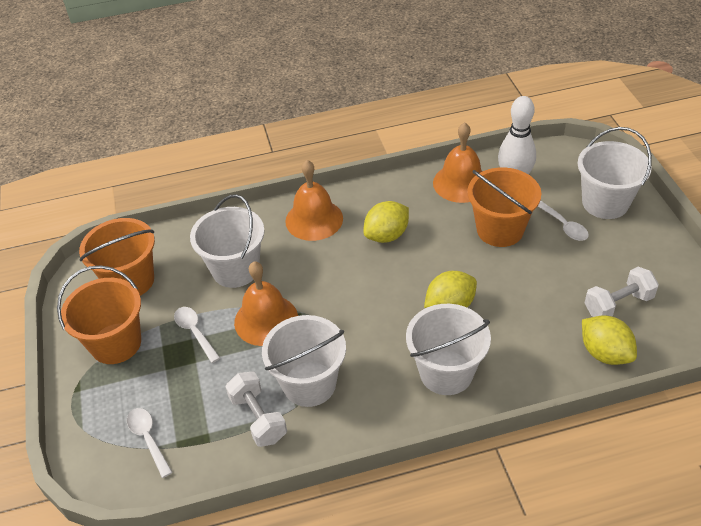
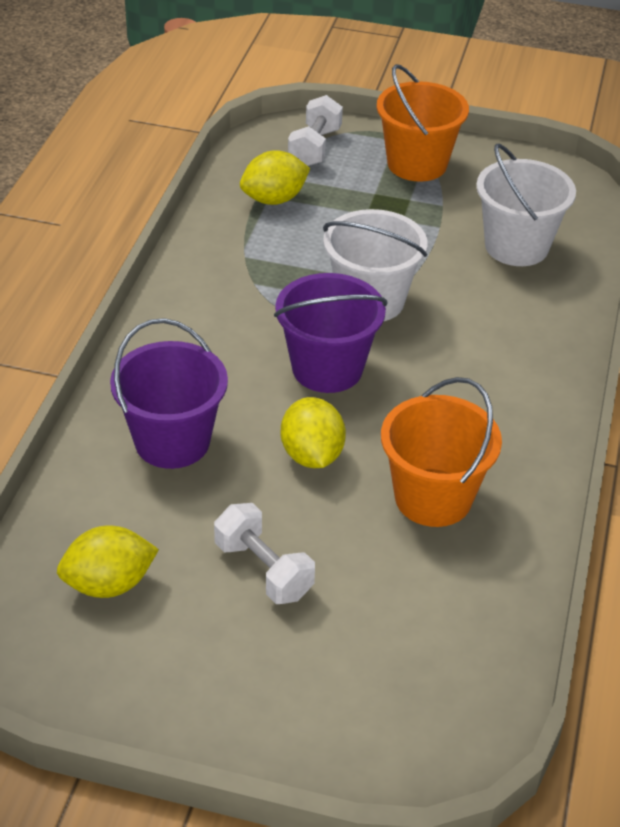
orange bell: 3 -> 0
orange bucket: 3 -> 2
purple bucket: 0 -> 2
white bowling pin: 1 -> 0
white bucket: 4 -> 2
white spoon: 3 -> 0

